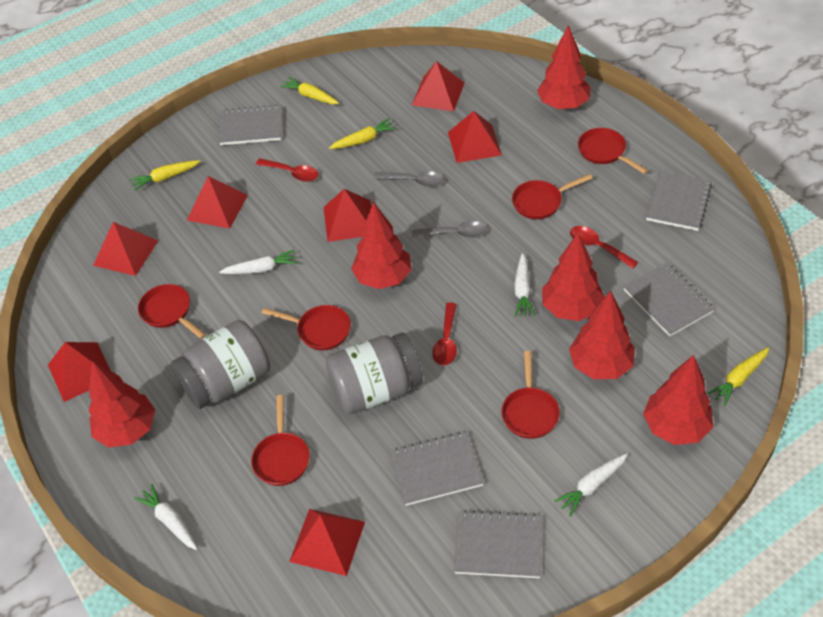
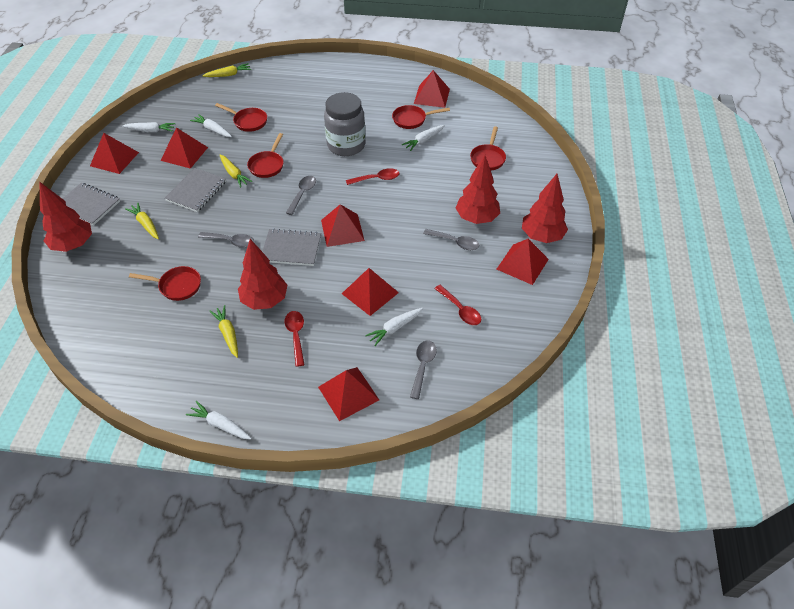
grey jar: 2 -> 1
grey notebook: 5 -> 3
grey spoon: 2 -> 4
red pan: 6 -> 5
red tree: 6 -> 4
white carrot: 4 -> 5

